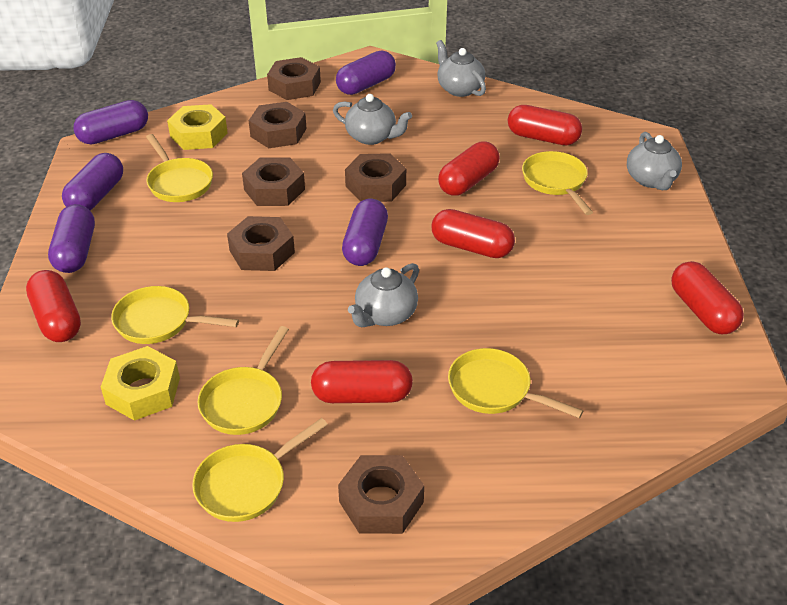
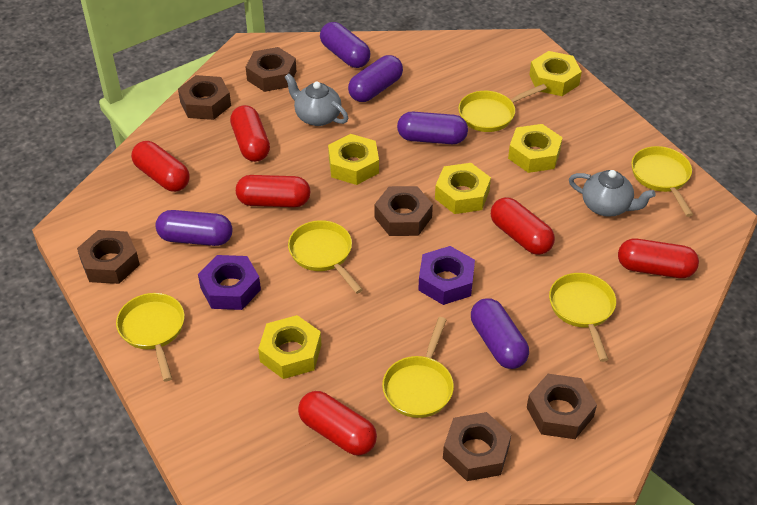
grey teapot: 4 -> 2
purple nut: 0 -> 2
yellow nut: 2 -> 5

